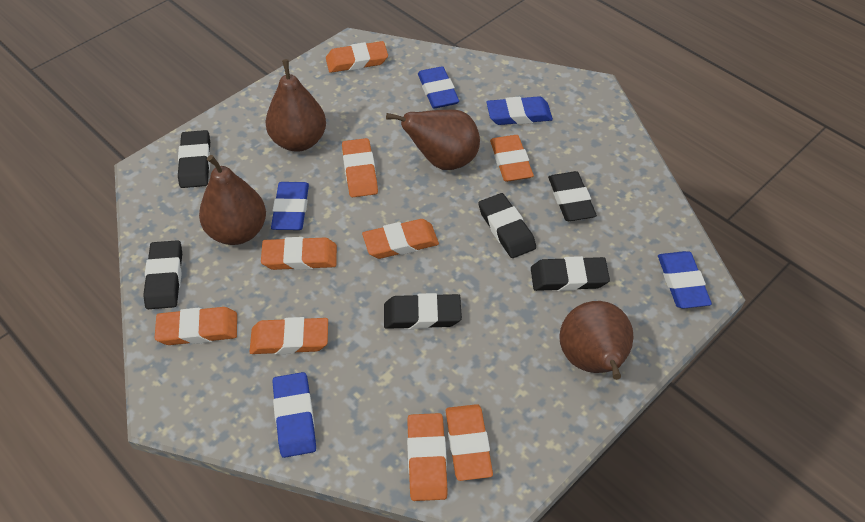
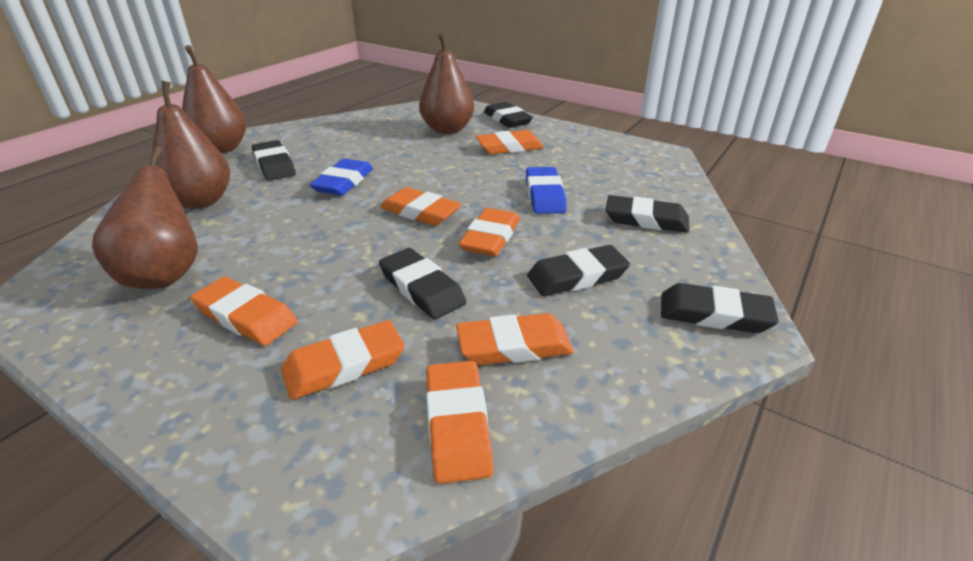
blue eraser: 5 -> 2
orange eraser: 9 -> 7

